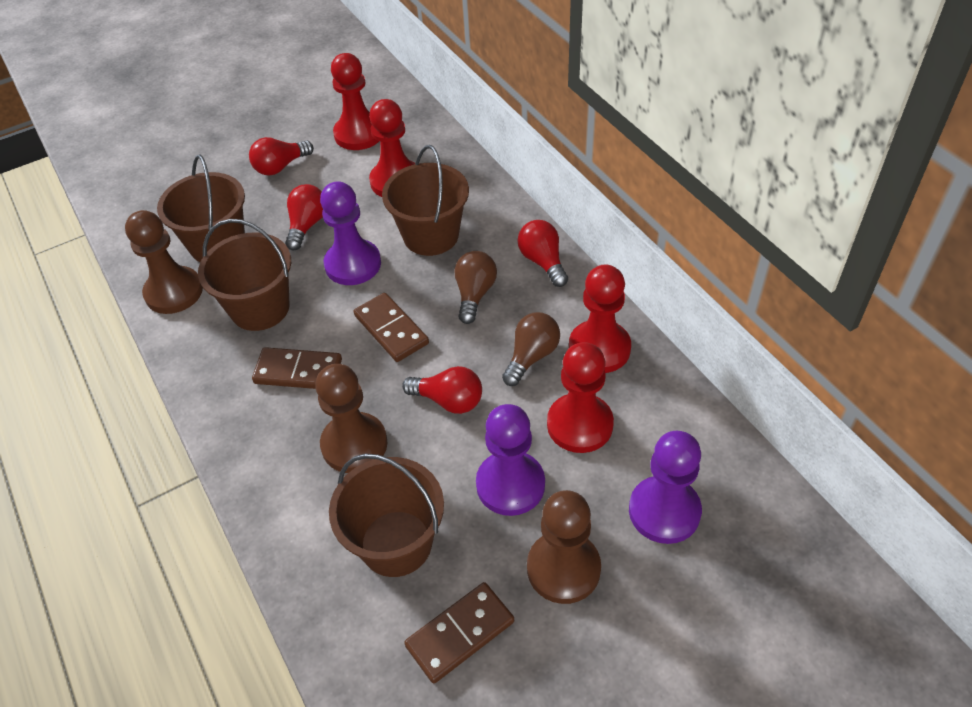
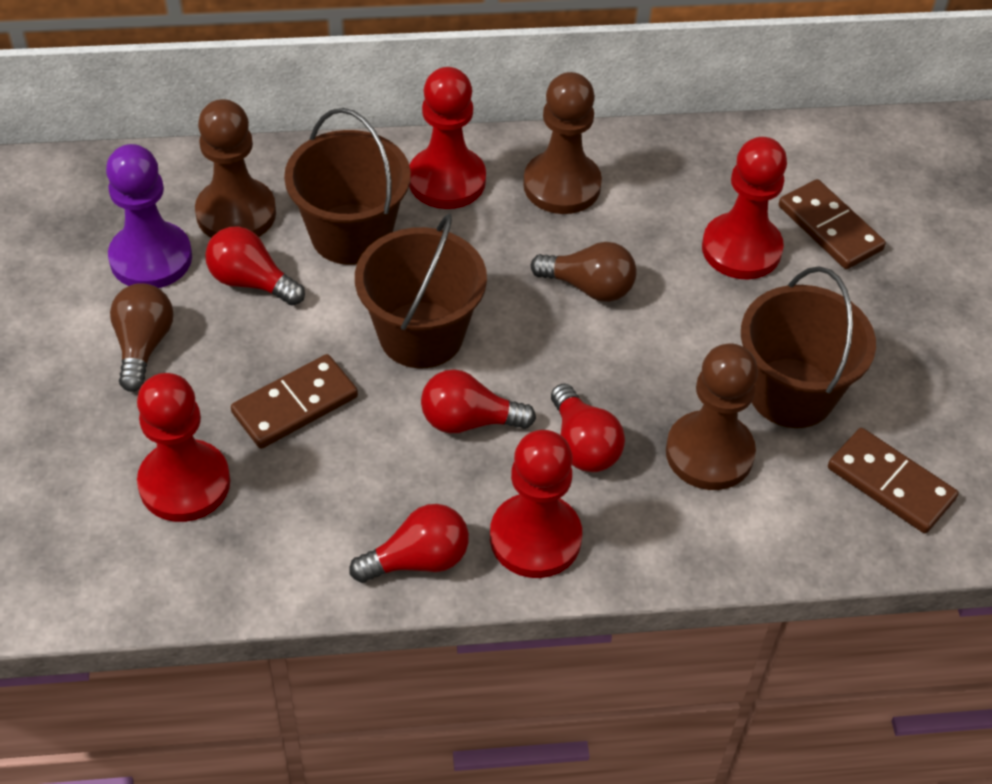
brown bucket: 4 -> 3
purple pawn: 3 -> 1

